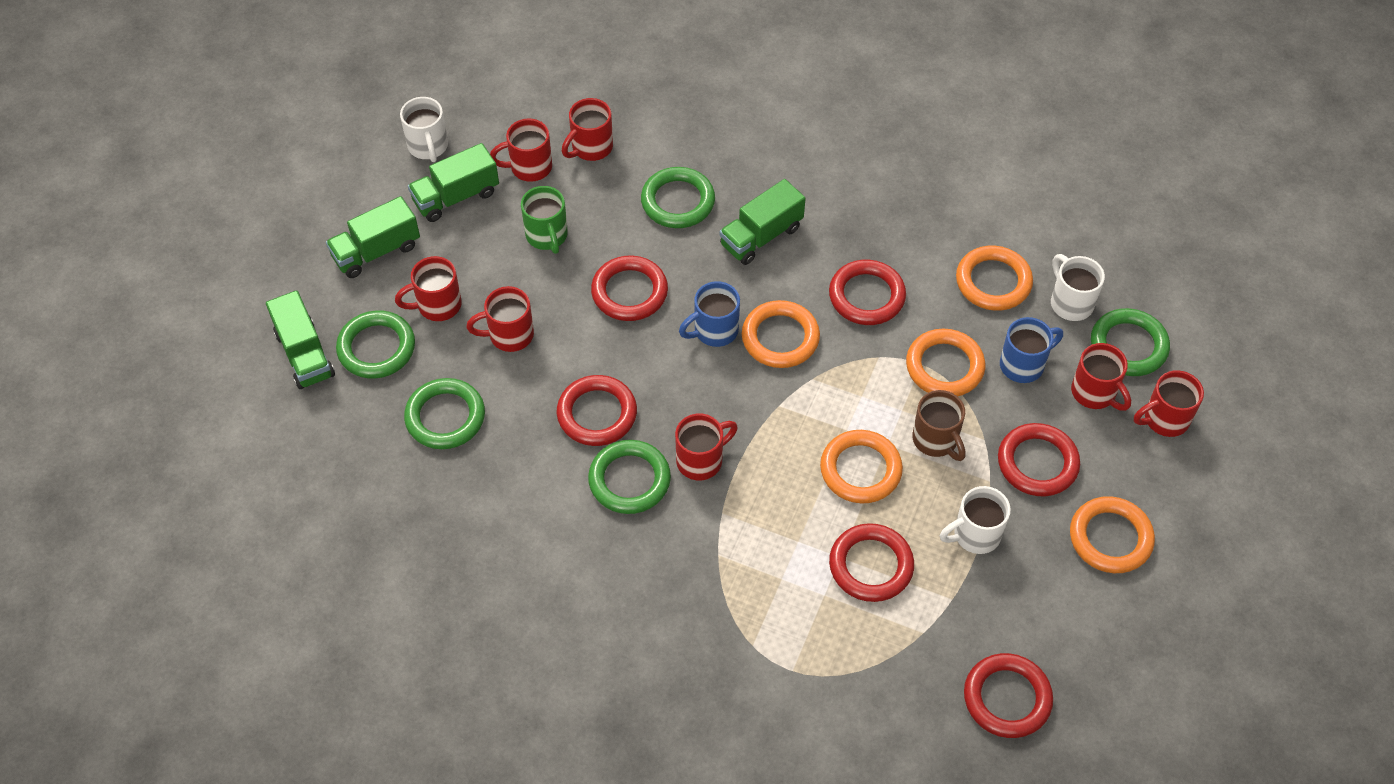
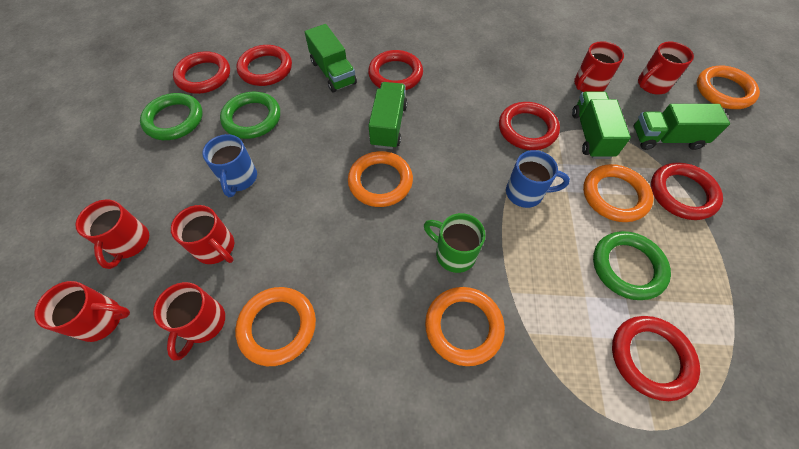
brown mug: 1 -> 0
green ring: 5 -> 3
red mug: 7 -> 6
white mug: 3 -> 0

